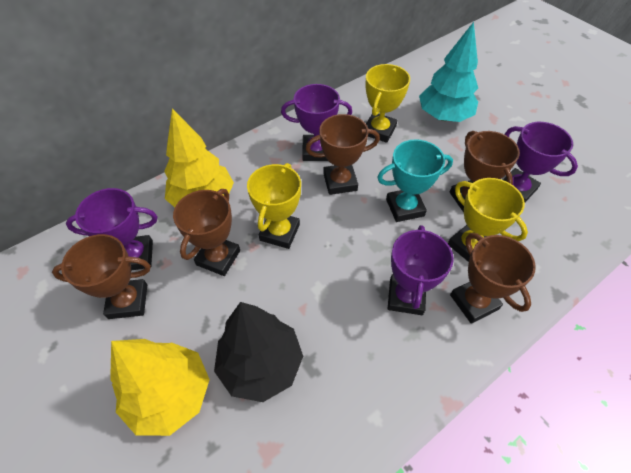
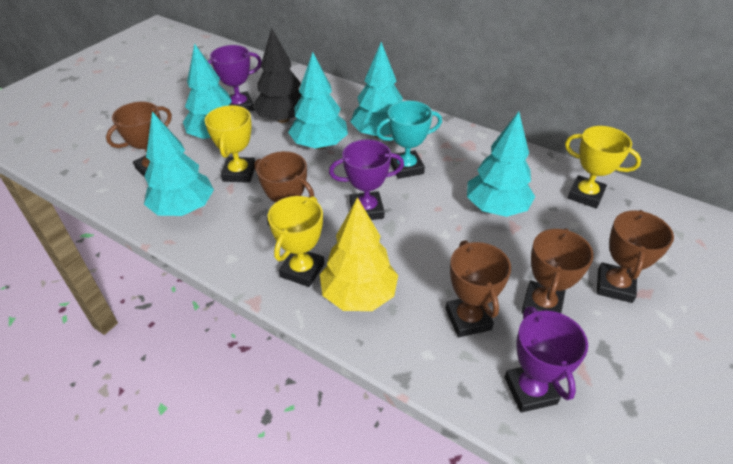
purple trophy: 4 -> 3
turquoise tree: 1 -> 5
yellow tree: 2 -> 1

